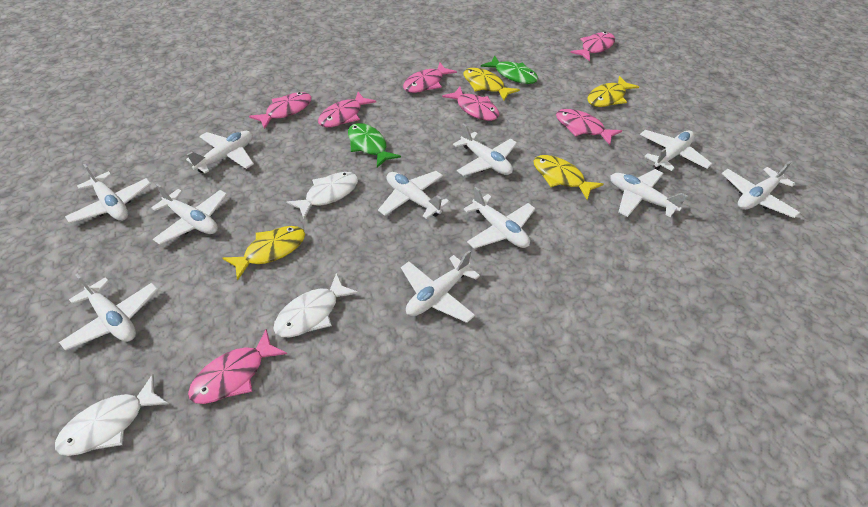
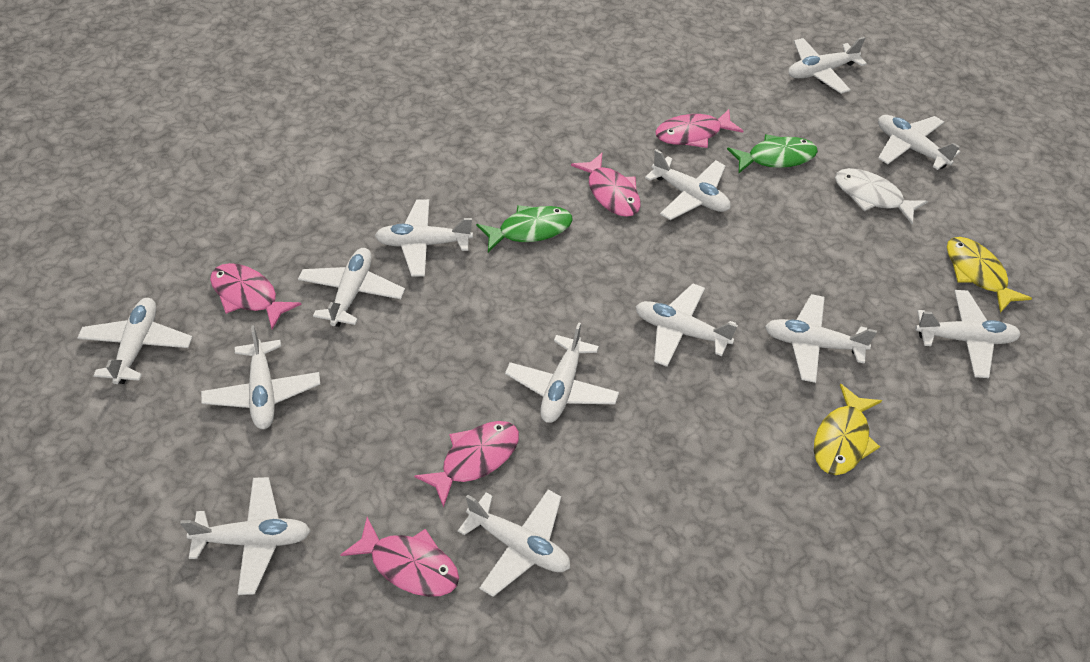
pink fish: 7 -> 5
white fish: 3 -> 1
white plane: 11 -> 13
yellow fish: 4 -> 2

